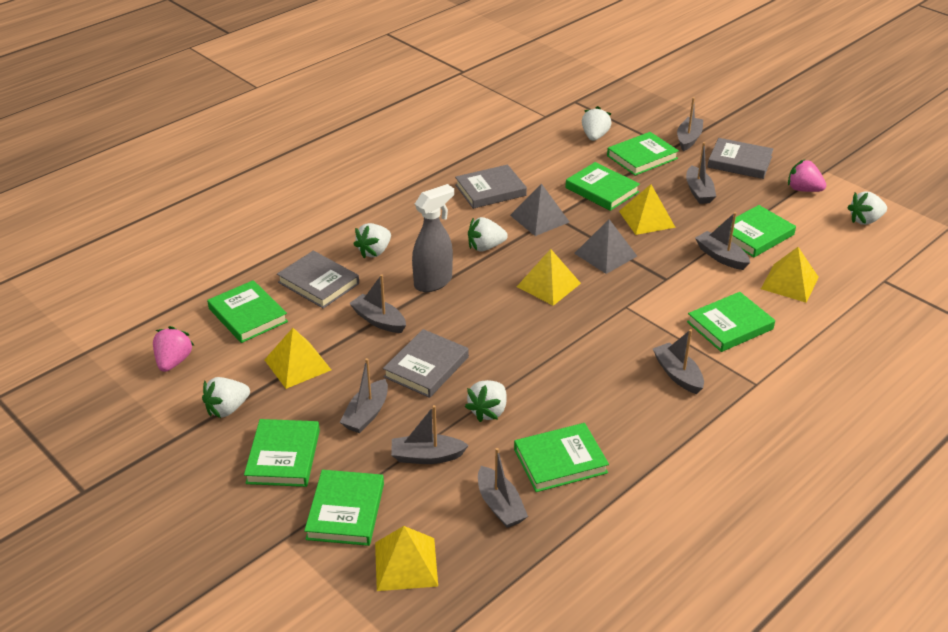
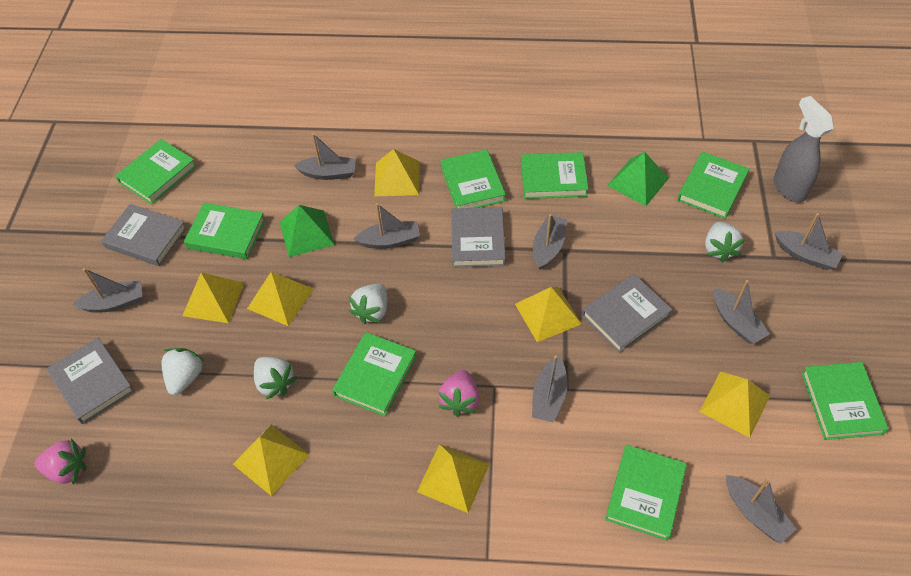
green pyramid: 0 -> 2
grey pyramid: 2 -> 0
white strawberry: 6 -> 4
yellow pyramid: 5 -> 7

